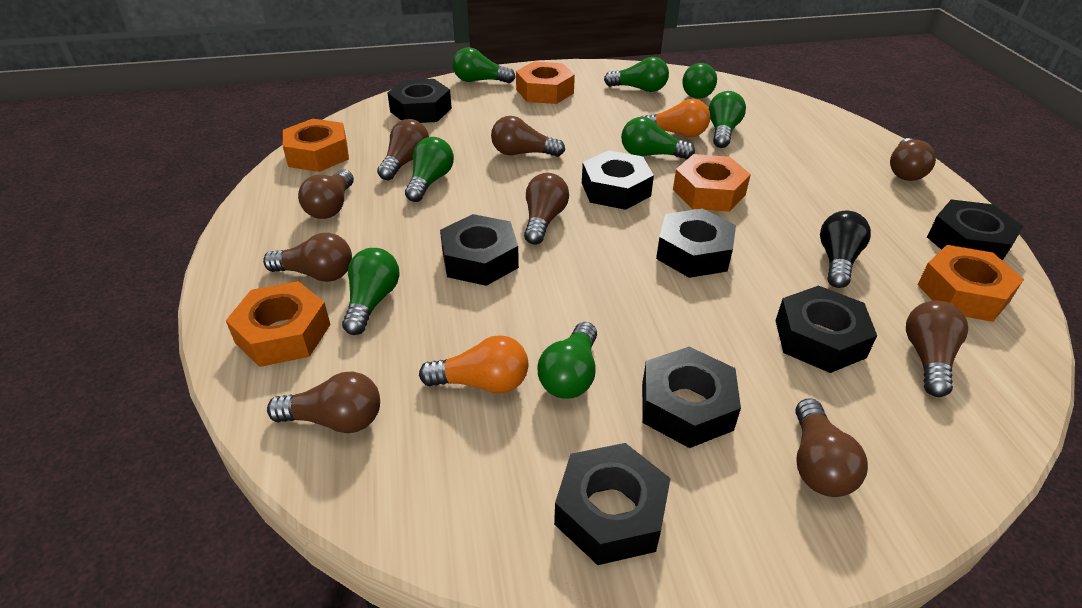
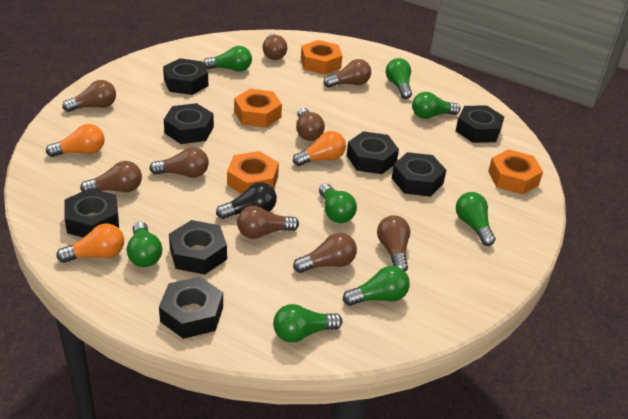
orange light bulb: 2 -> 3
orange nut: 5 -> 4

